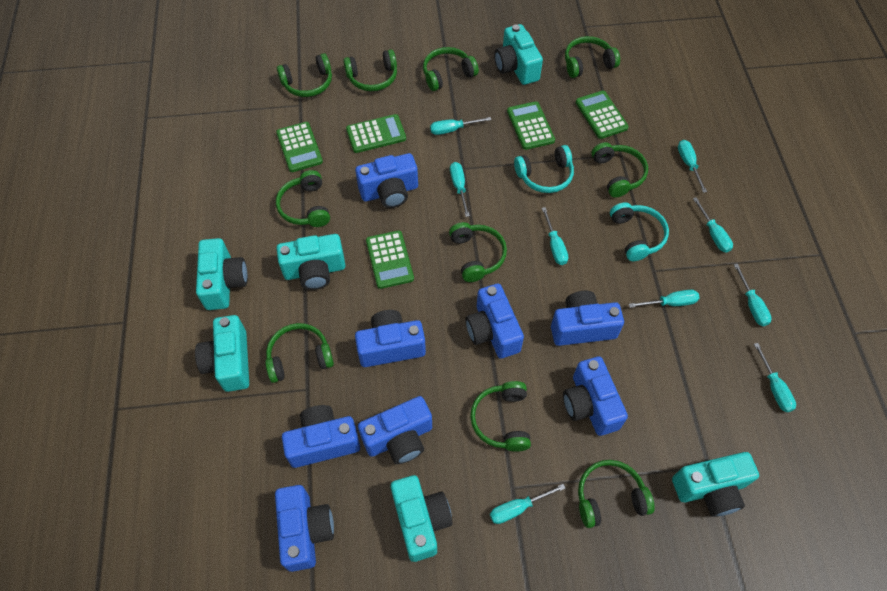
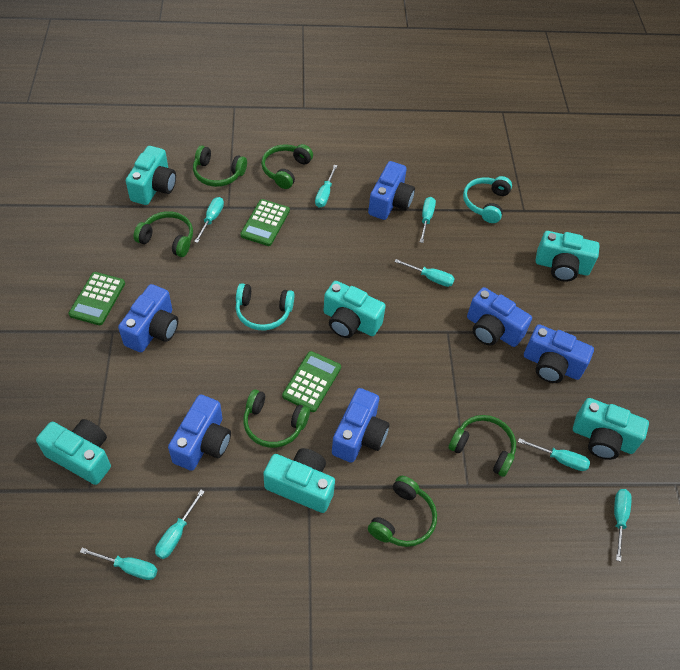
blue camera: 8 -> 6
green calculator: 5 -> 3
green headphones: 10 -> 6
turquoise screwdriver: 9 -> 8

